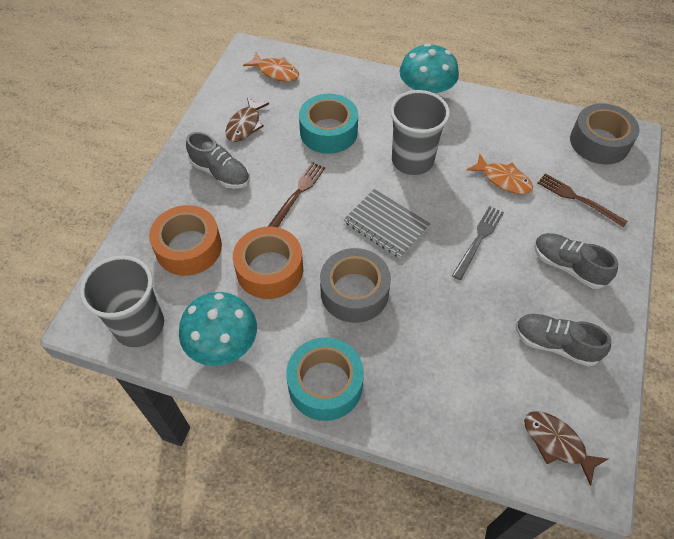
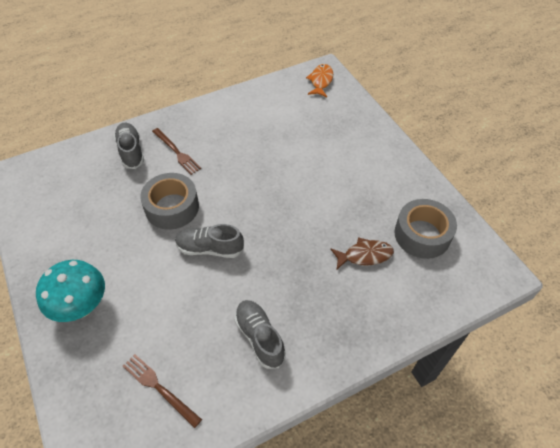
brown fish: 2 -> 1
grey cup: 2 -> 0
grey fork: 1 -> 0
grey notebook: 1 -> 0
orange fish: 2 -> 1
orange tape: 2 -> 0
turquoise mushroom: 2 -> 1
turquoise tape: 2 -> 0

